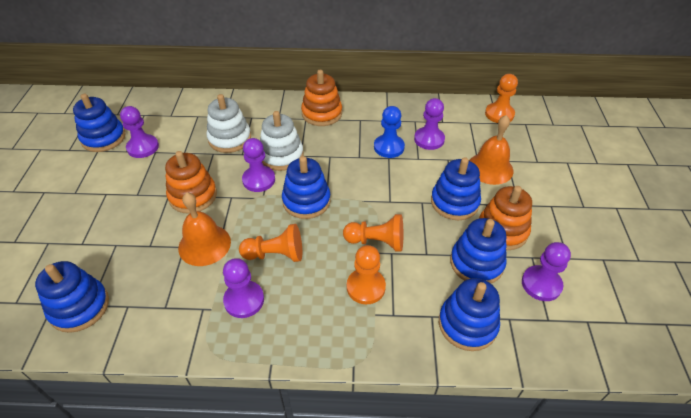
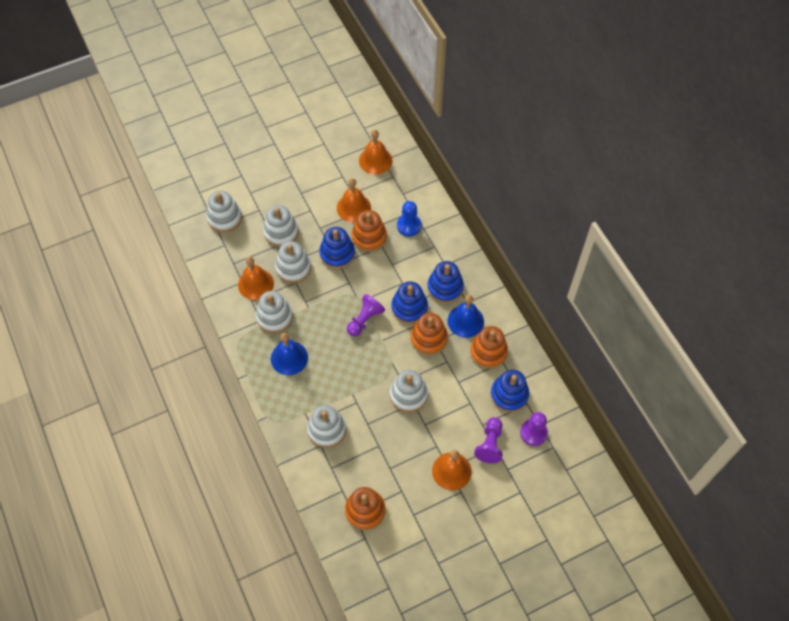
blue bell: 0 -> 2
blue stacking toy: 6 -> 4
orange bell: 2 -> 4
orange pawn: 4 -> 0
orange stacking toy: 3 -> 4
purple pawn: 5 -> 3
white stacking toy: 2 -> 6

